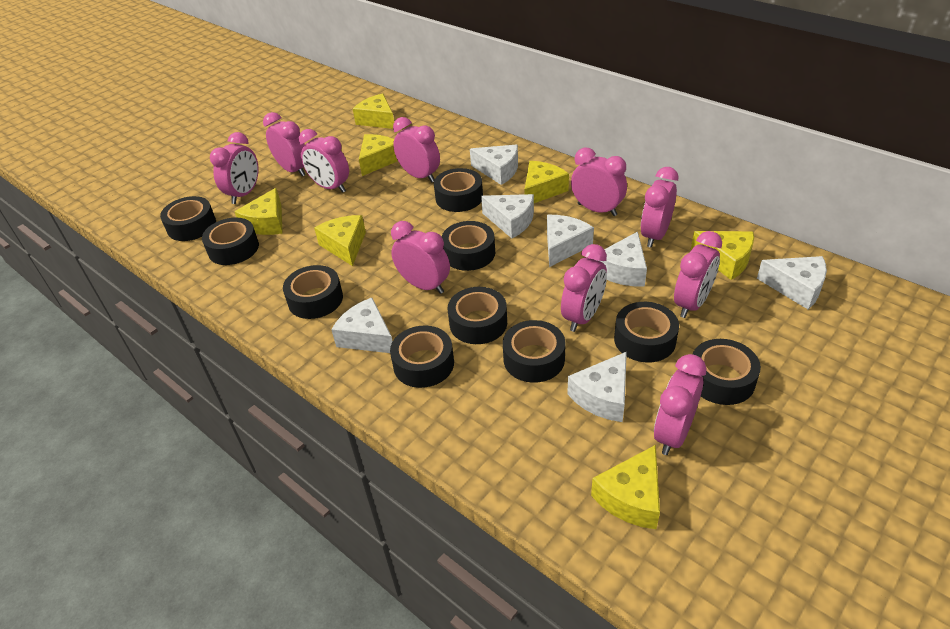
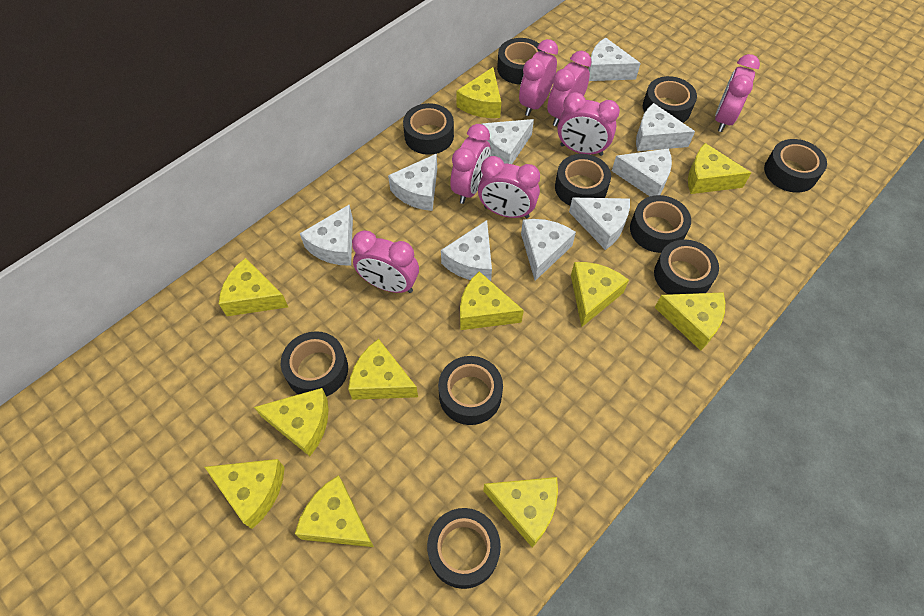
pink clock: 10 -> 7
white cheese: 7 -> 9
yellow cheese: 7 -> 11

